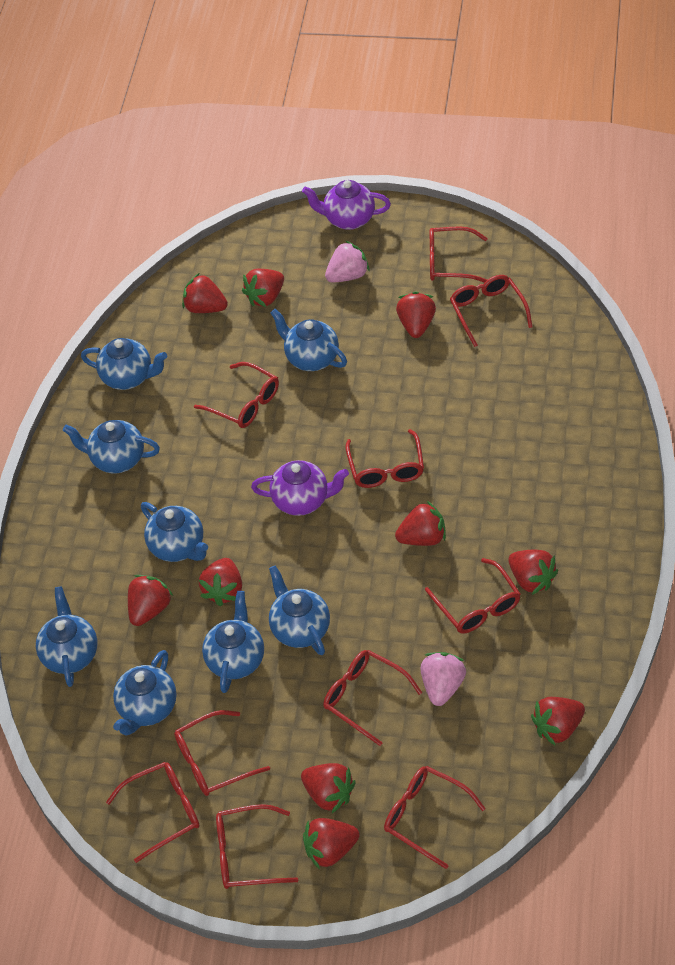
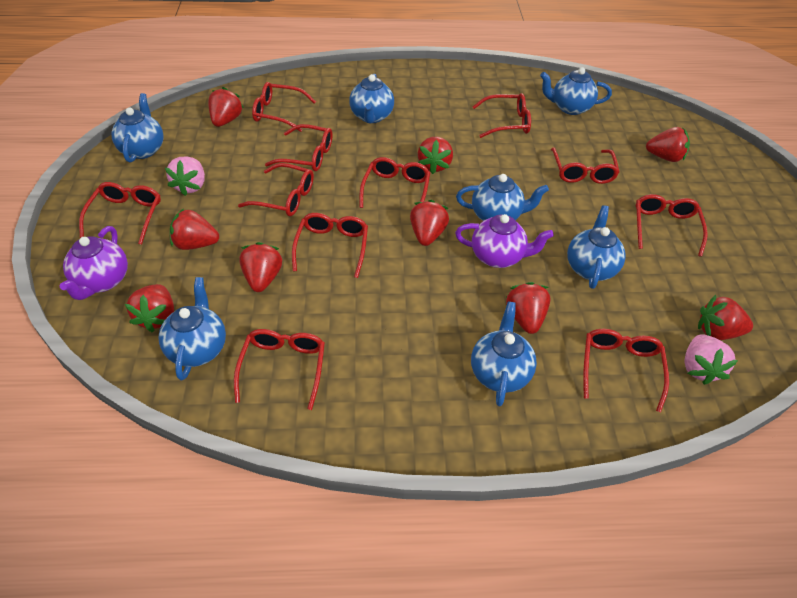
blue teapot: 8 -> 7
red glasses: 10 -> 11
red strawberry: 10 -> 9

